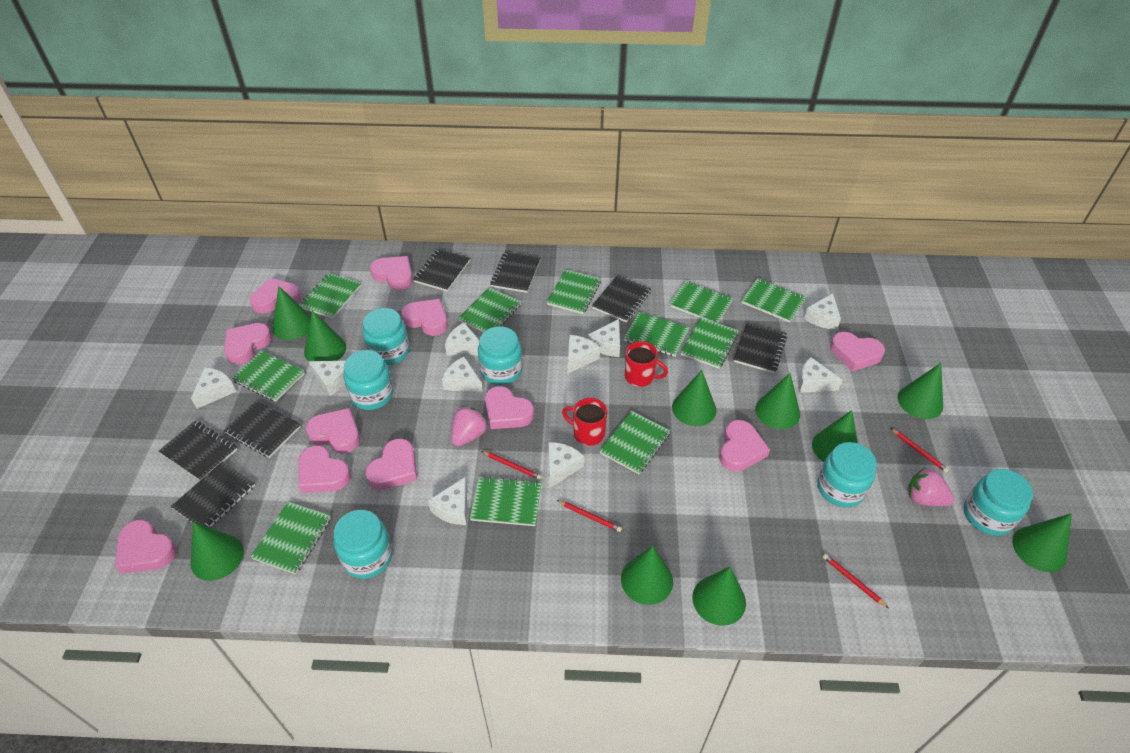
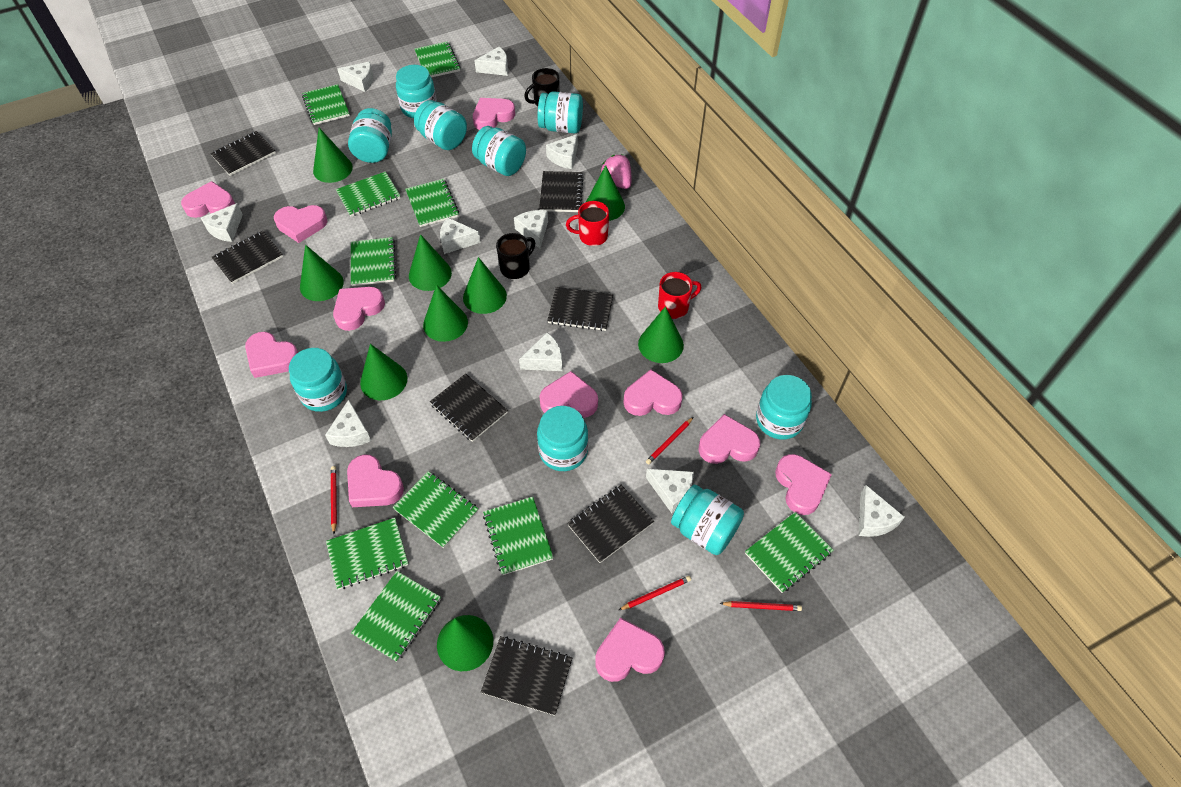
black mug: 0 -> 2
green cone: 10 -> 9
green notebook: 11 -> 10
pink strawberry: 2 -> 1
turquoise jar: 6 -> 9

